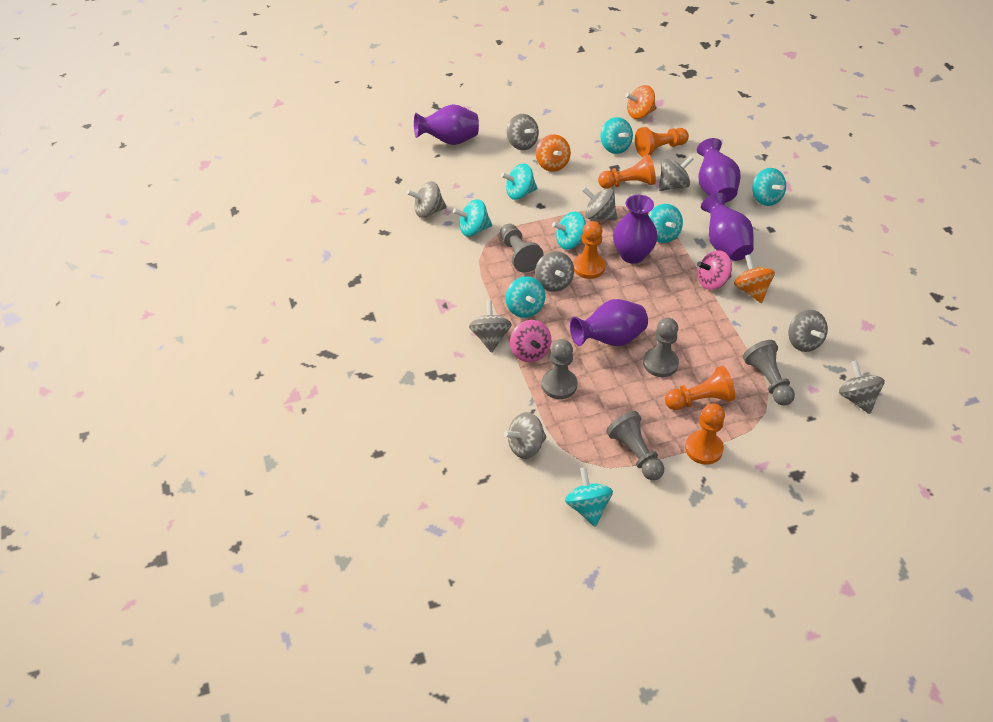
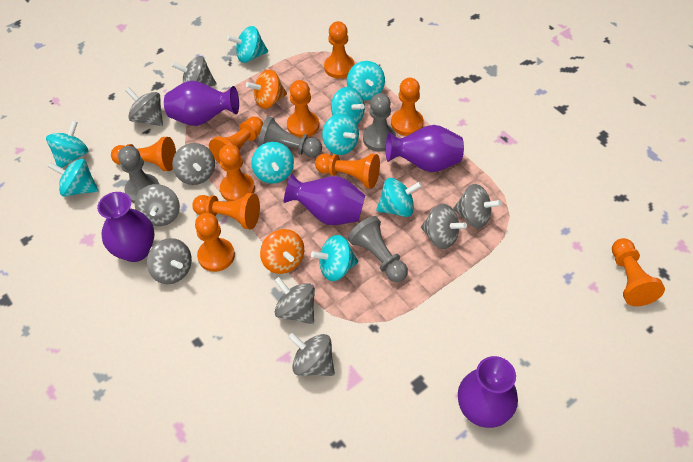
grey pawn: 5 -> 4
orange pawn: 5 -> 10
orange spinning top: 3 -> 2
pink spinning top: 2 -> 0
turquoise spinning top: 8 -> 9

